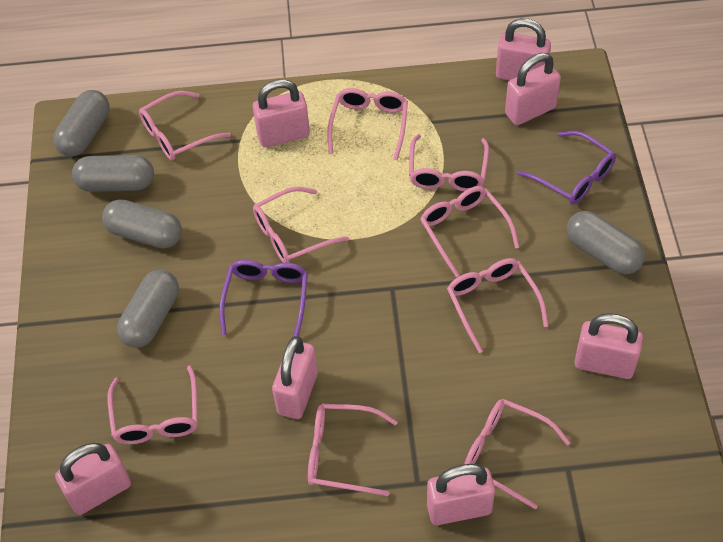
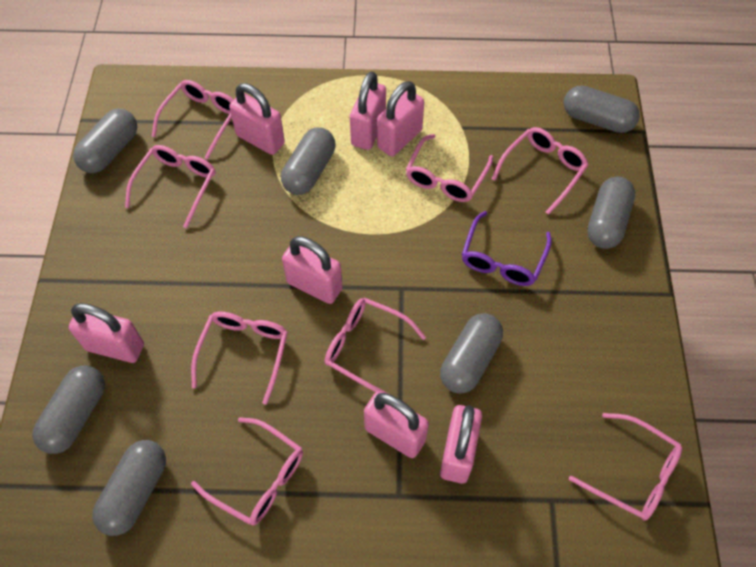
grey capsule: 5 -> 7
pink glasses: 9 -> 8
purple glasses: 2 -> 1

